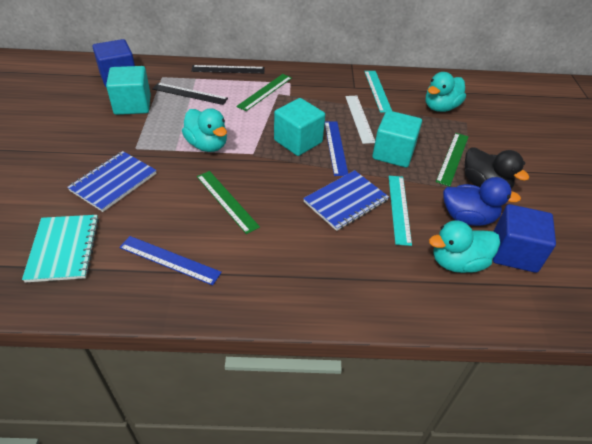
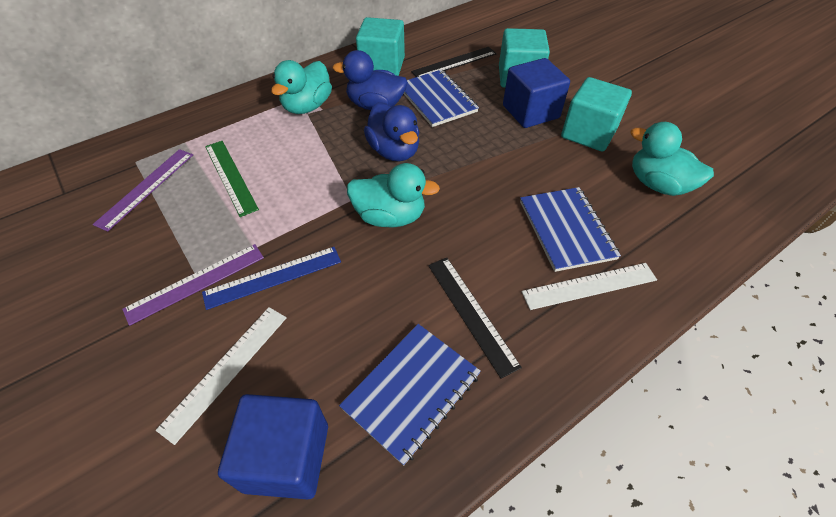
black duck: 1 -> 0
blue duck: 1 -> 2
blue notebook: 2 -> 3
blue ruler: 2 -> 1
green ruler: 3 -> 1
purple ruler: 0 -> 2
turquoise notebook: 1 -> 0
turquoise ruler: 2 -> 0
white ruler: 1 -> 2

